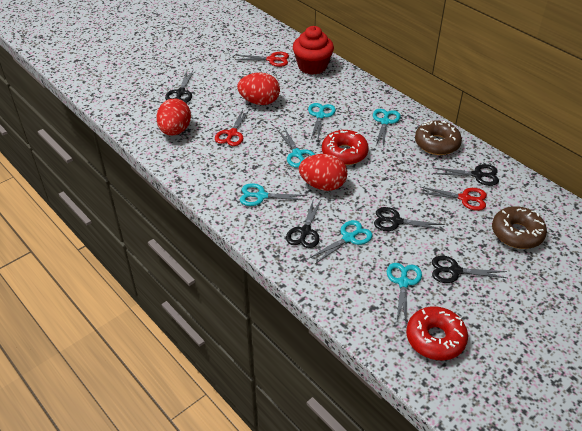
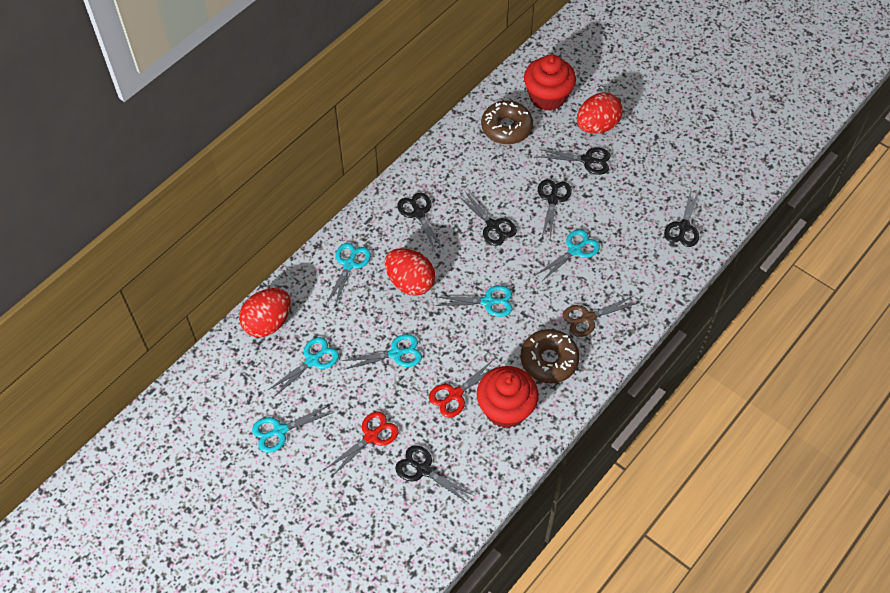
black scissors: 5 -> 6
brown scissors: 0 -> 1
red cupcake: 1 -> 2
red donut: 2 -> 0
red scissors: 3 -> 2

